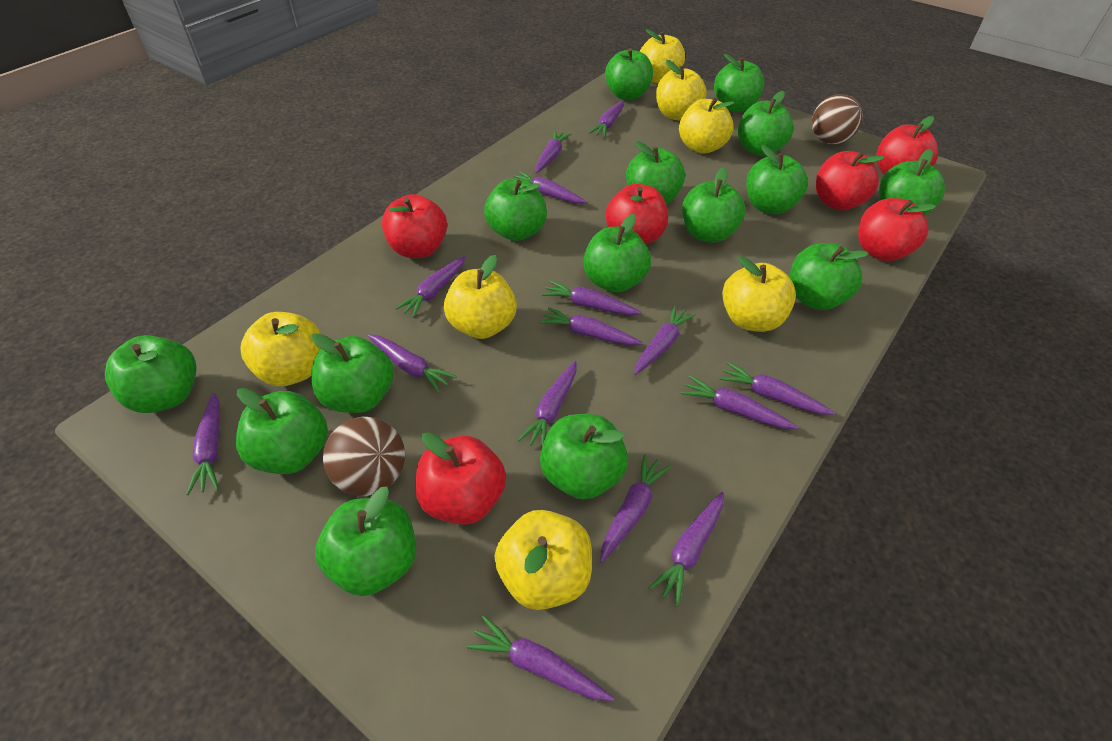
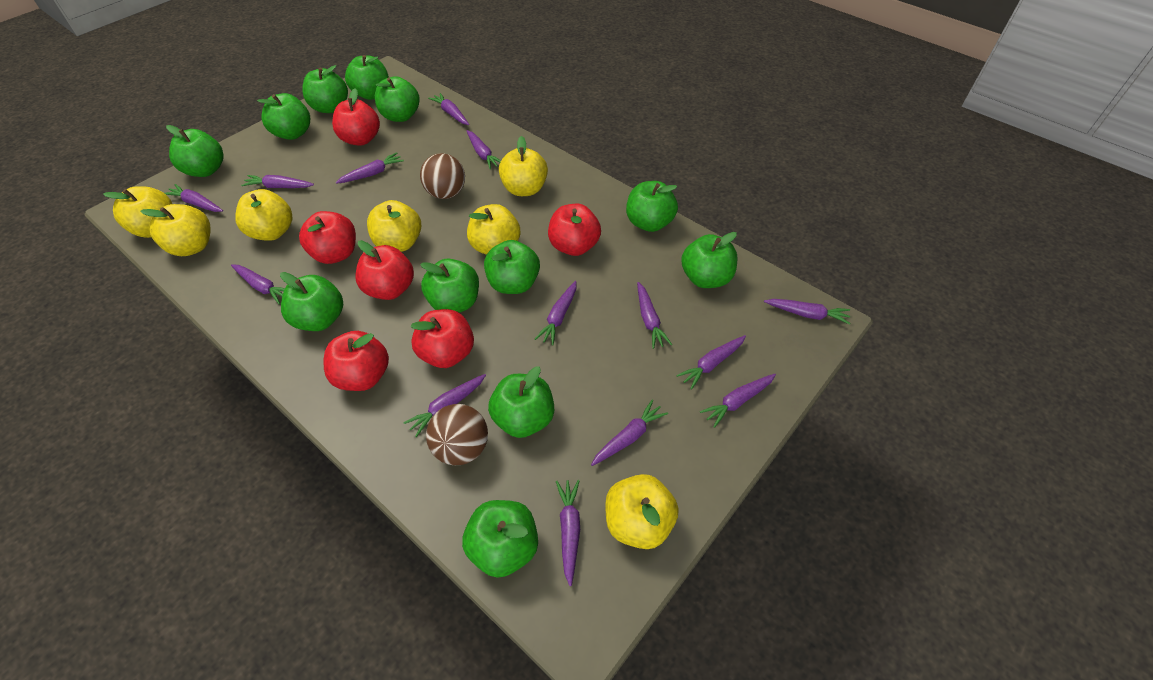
green apple: 15 -> 12
purple carrot: 15 -> 14

